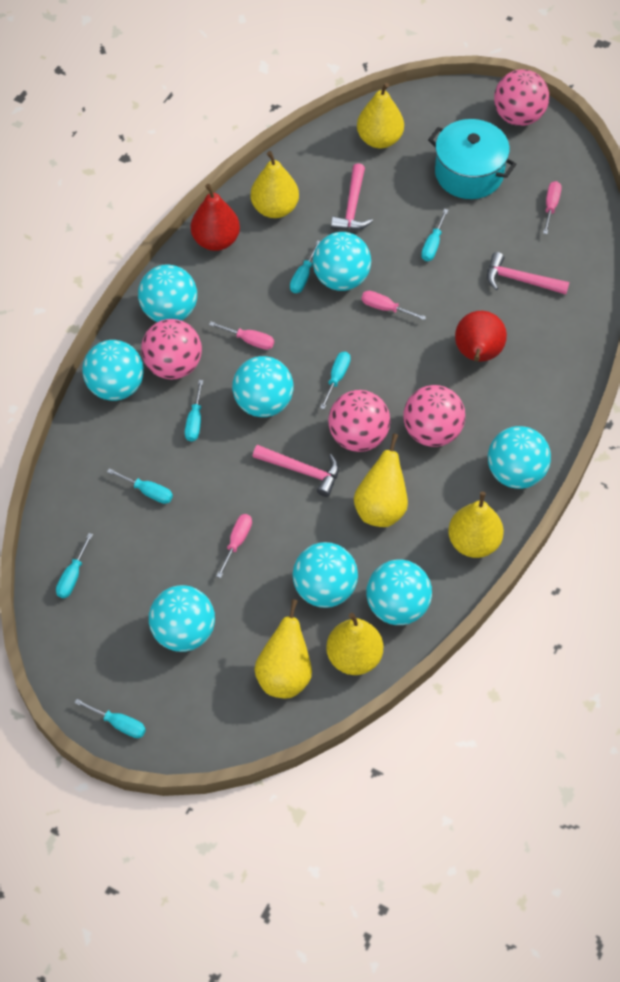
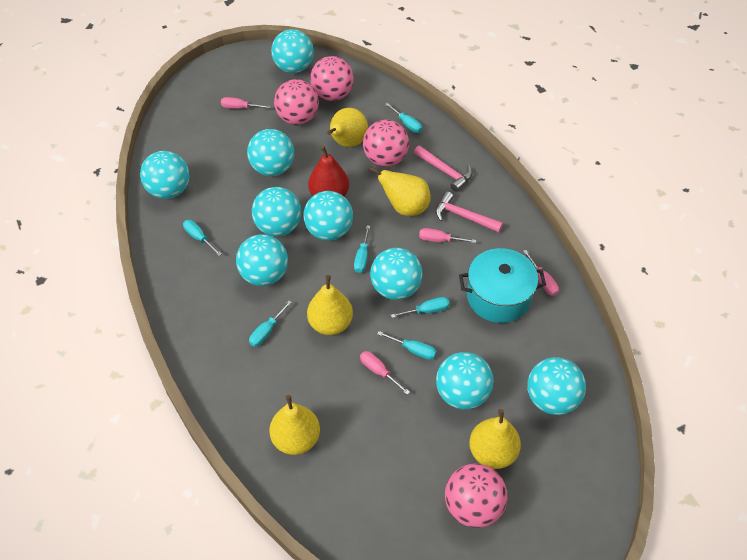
pink hammer: 3 -> 2
red pear: 2 -> 1
turquoise ball: 8 -> 9
turquoise screwdriver: 7 -> 6
yellow pear: 6 -> 5

